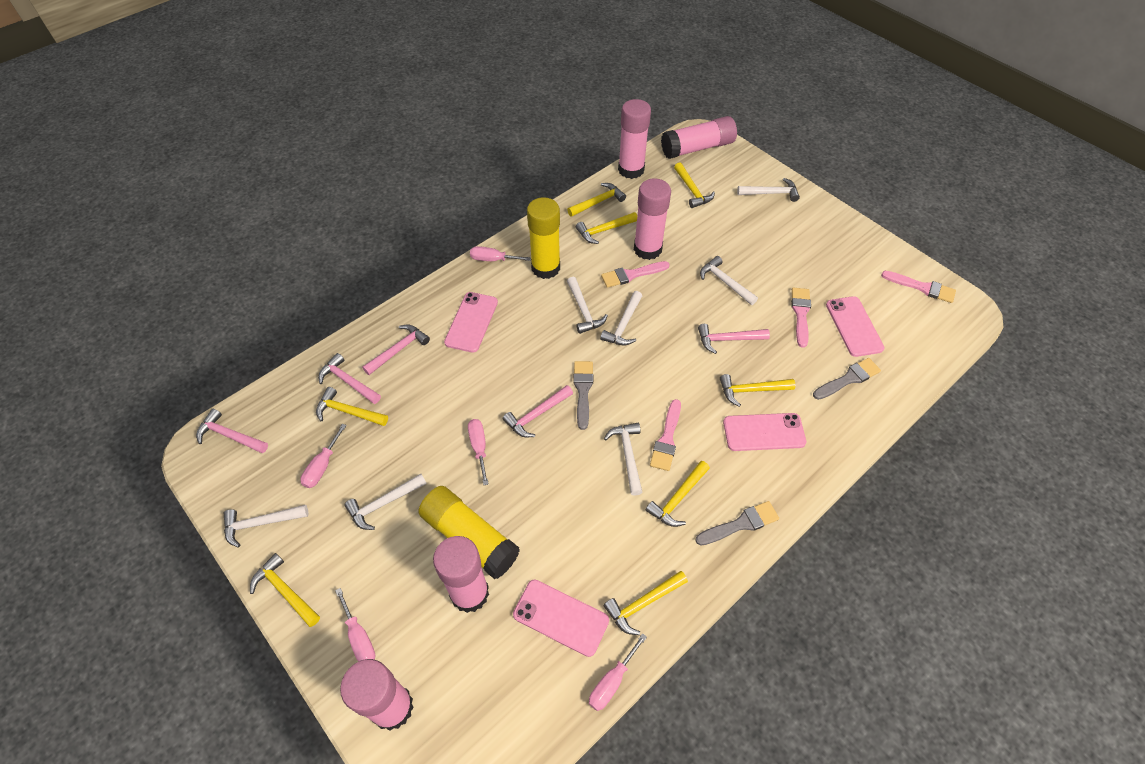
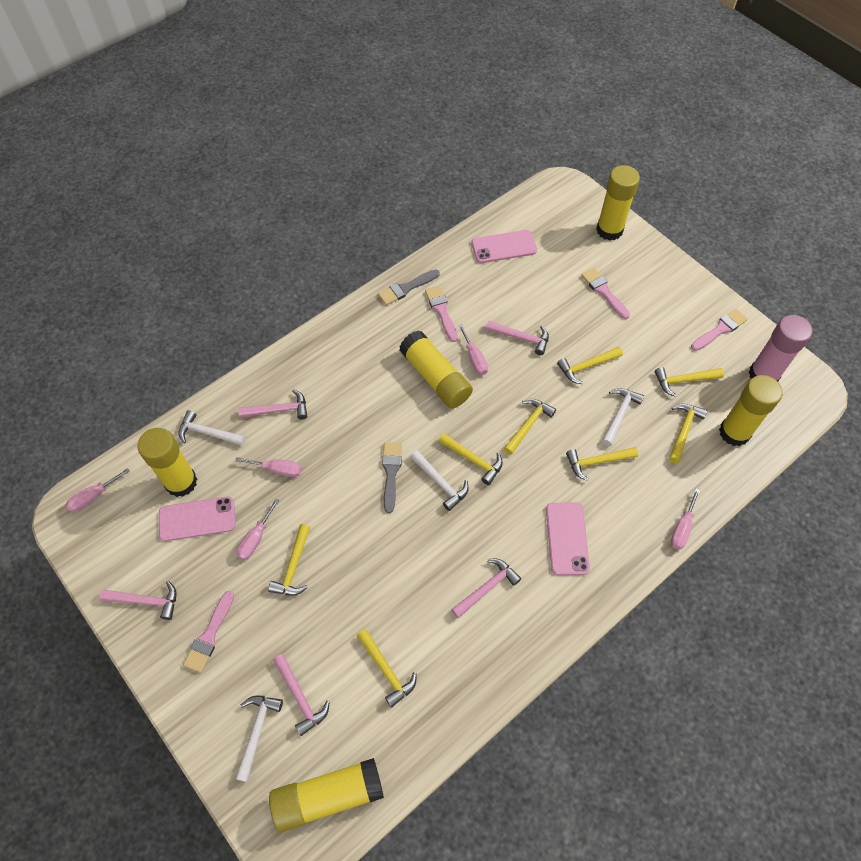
grey brush: 3 -> 2
pink glue stick: 5 -> 1
pink phone: 4 -> 3
white hammer: 7 -> 4
yellow glue stick: 2 -> 5

